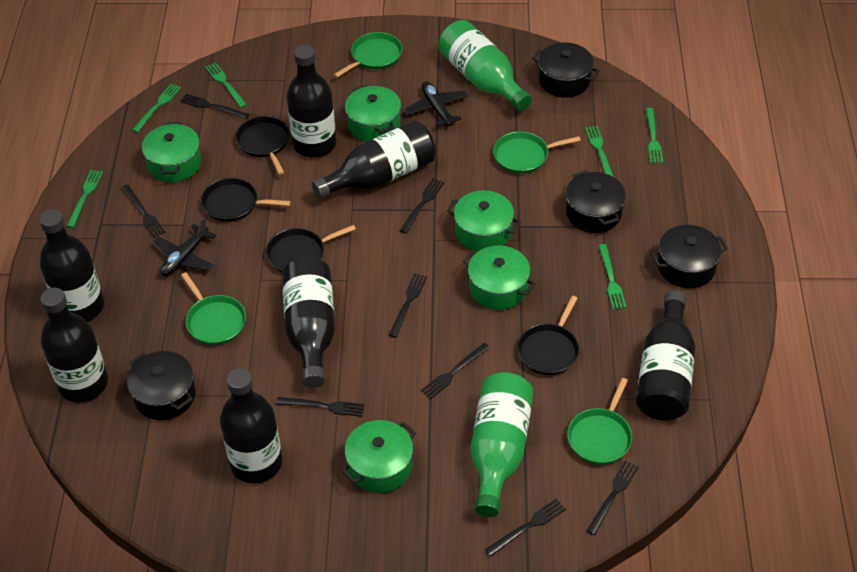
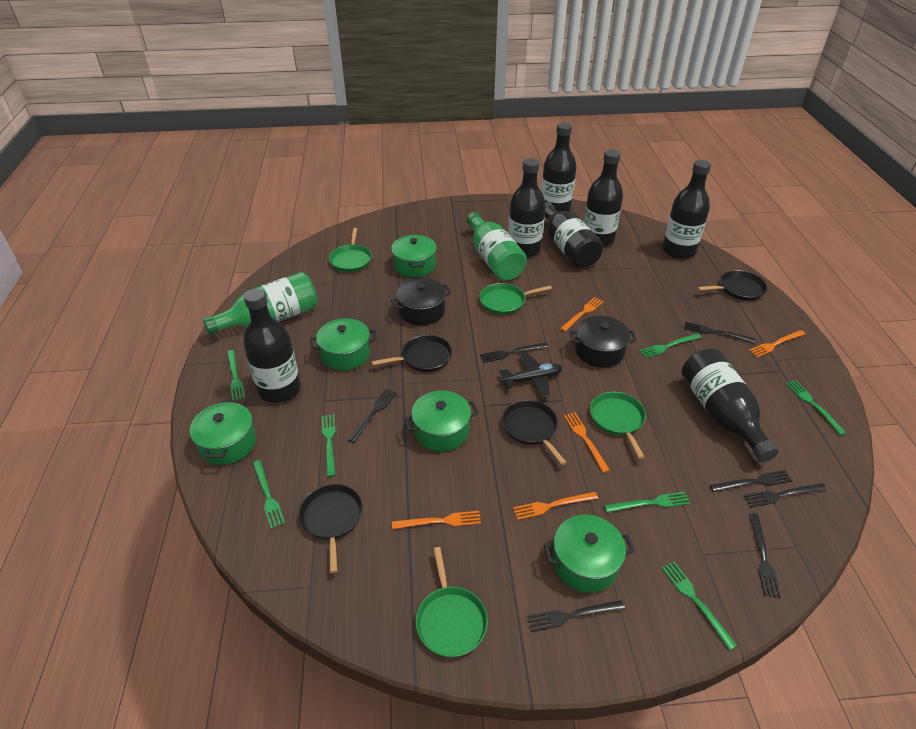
black fork: 8 -> 7
black plane: 2 -> 1
black pot: 4 -> 2
green fork: 6 -> 7
orange fork: 0 -> 5

